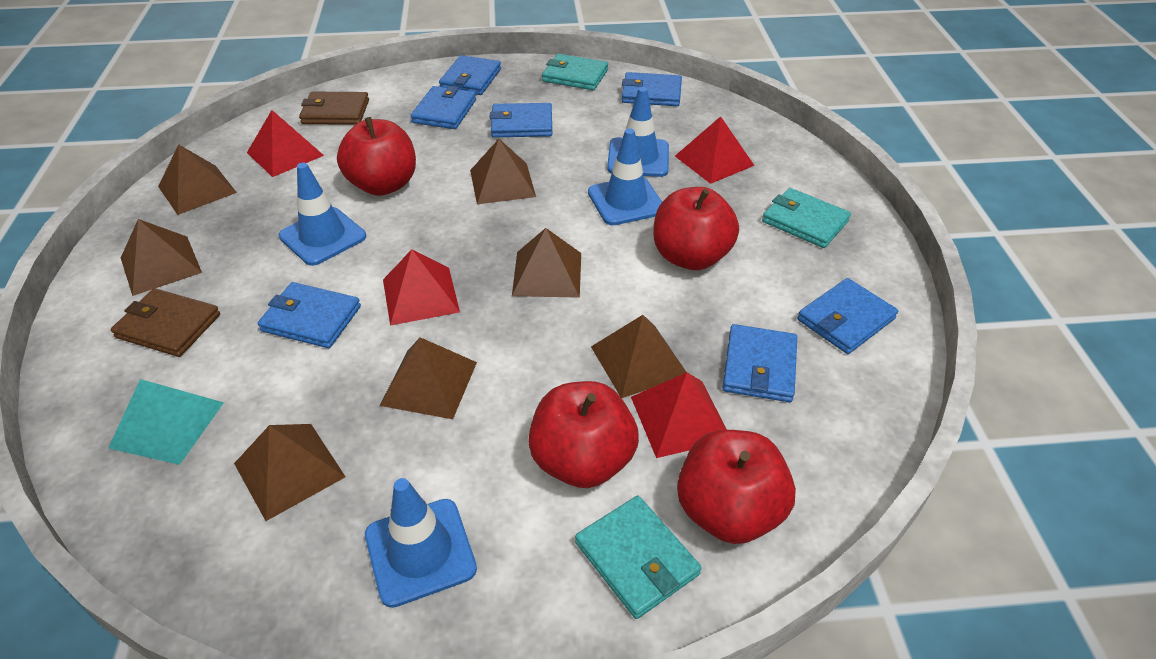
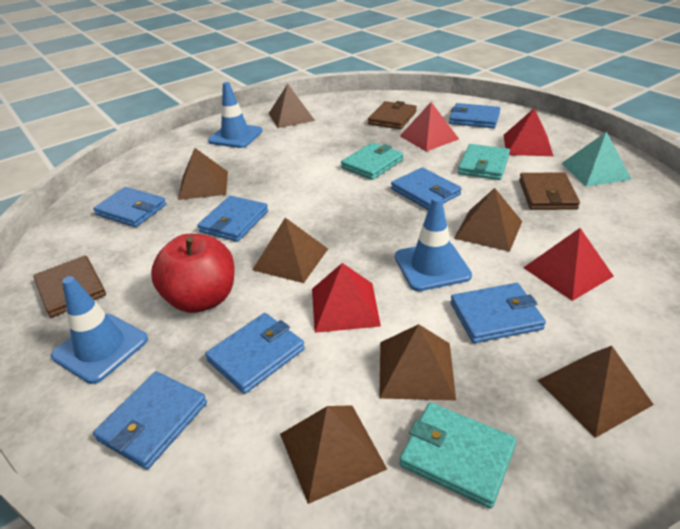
blue traffic cone: 4 -> 3
brown wallet: 2 -> 3
red apple: 4 -> 1

